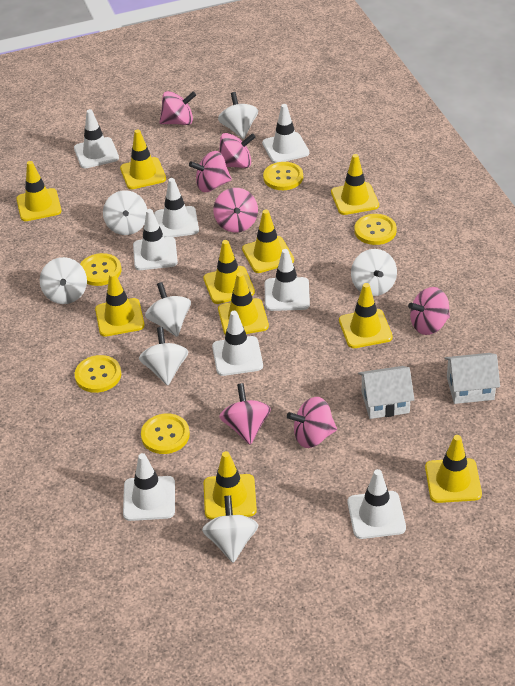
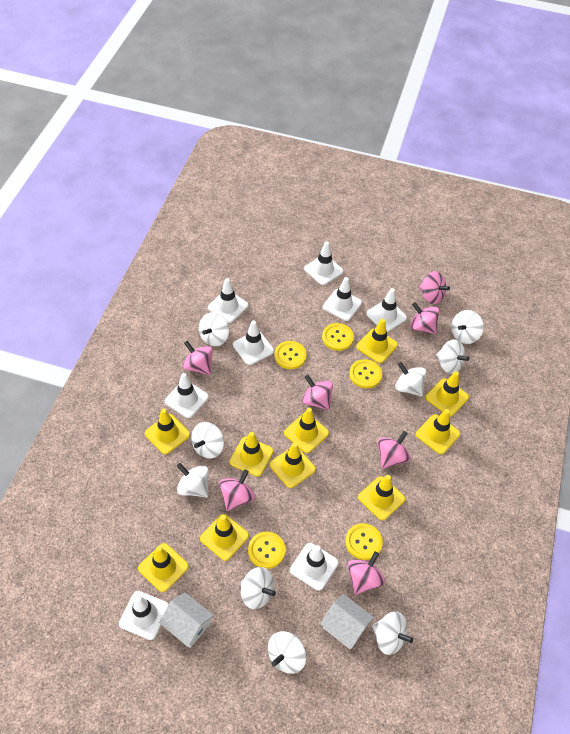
white spinning top: 7 -> 9

